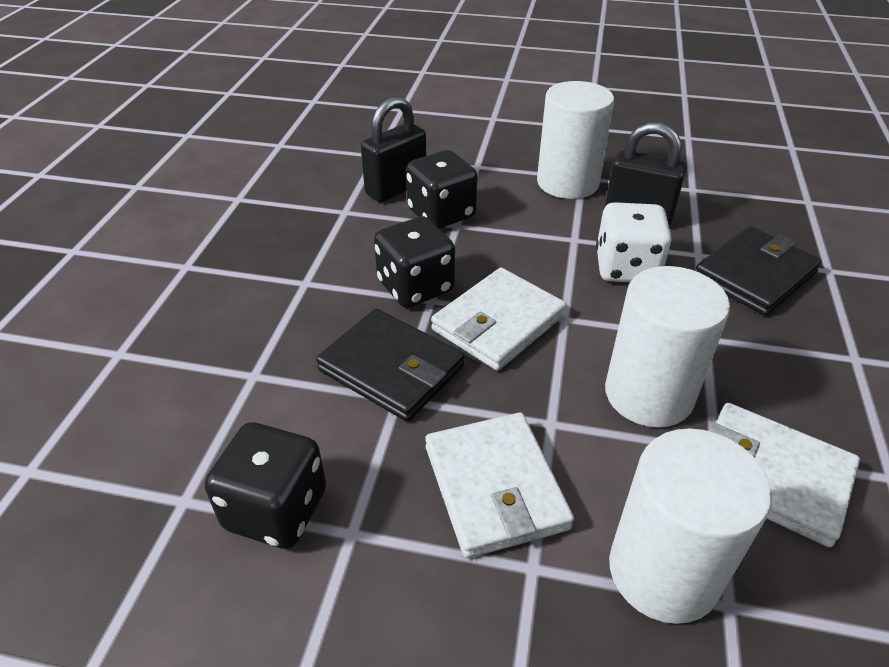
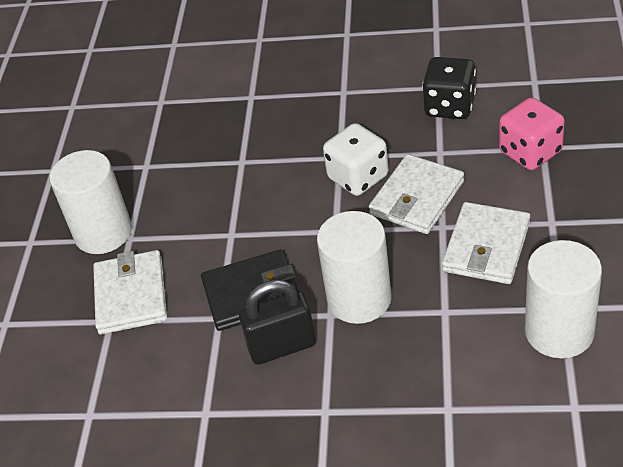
black dice: 3 -> 1
black padlock: 2 -> 1
black wallet: 2 -> 1
pink dice: 0 -> 1

